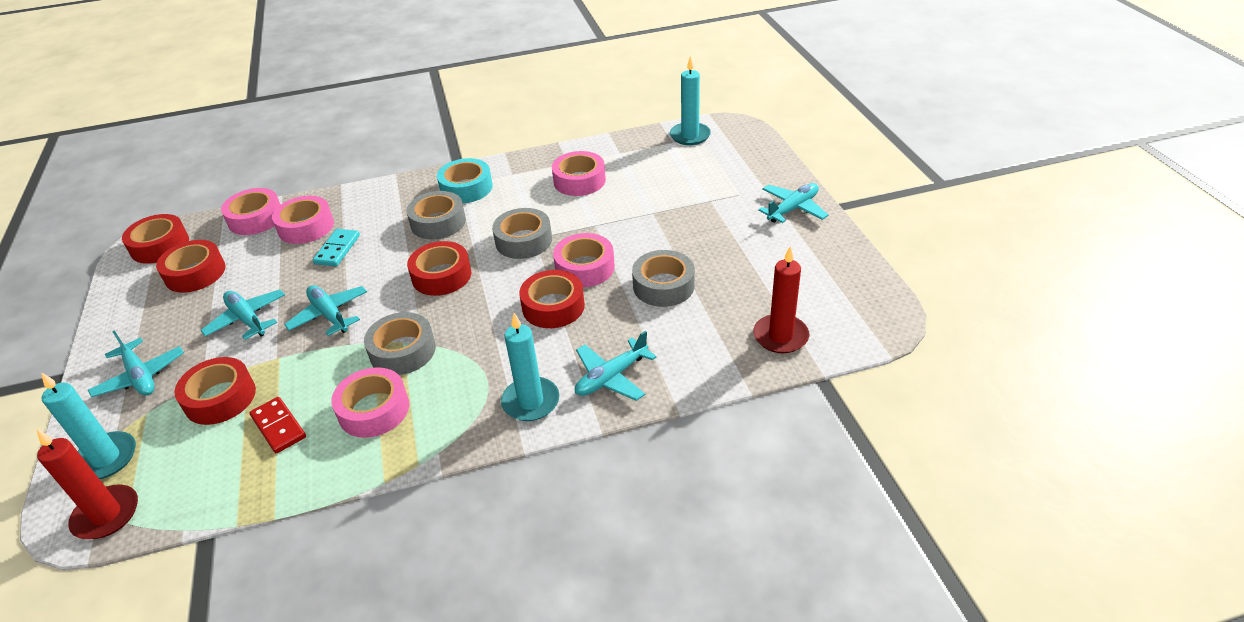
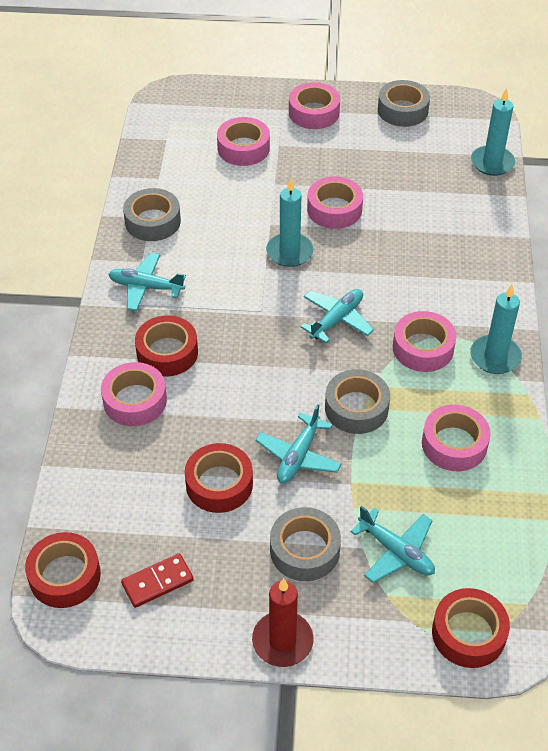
pink tape: 5 -> 6
red candle: 2 -> 1
red tape: 5 -> 4
turquoise domino: 1 -> 0
turquoise plane: 5 -> 4
turquoise tape: 1 -> 0

